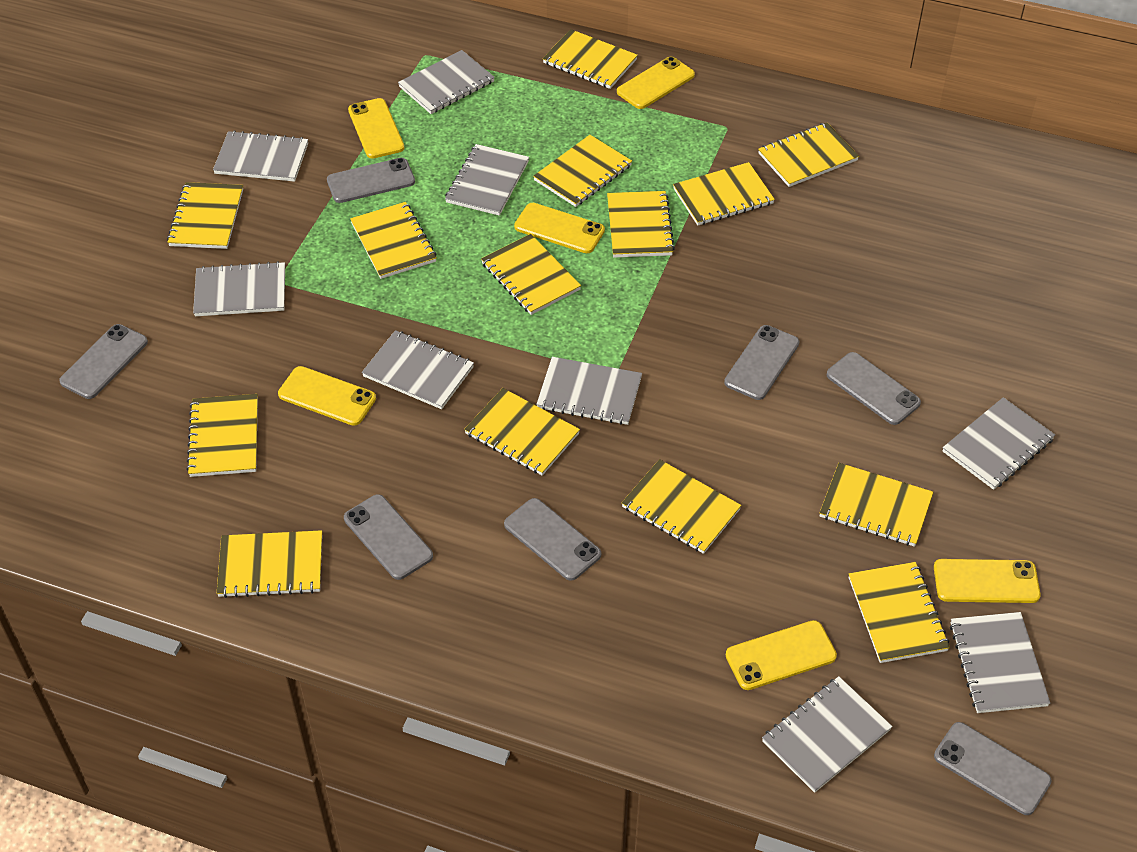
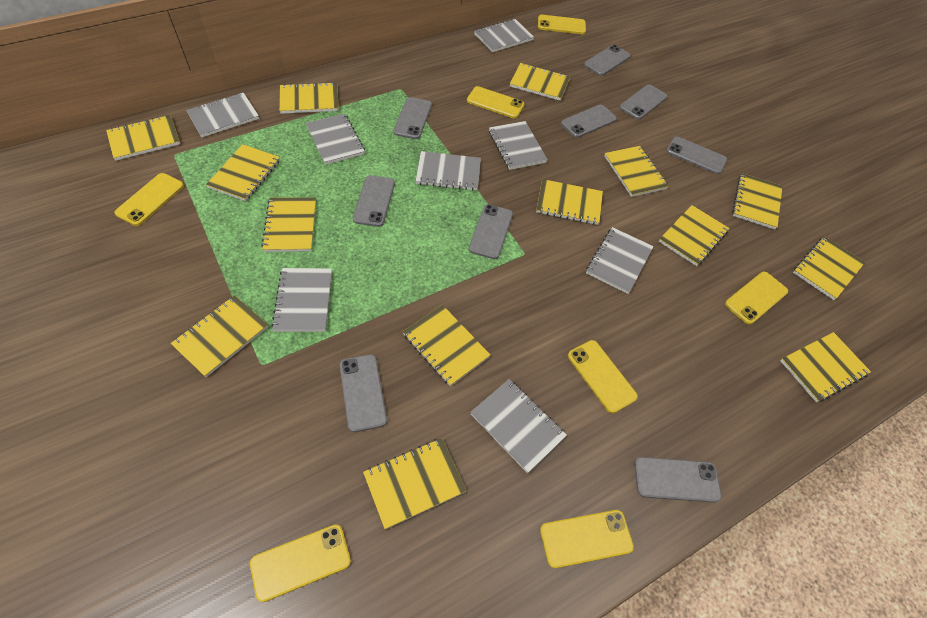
grey notebook: 9 -> 8
grey phone: 7 -> 9
yellow phone: 6 -> 7

